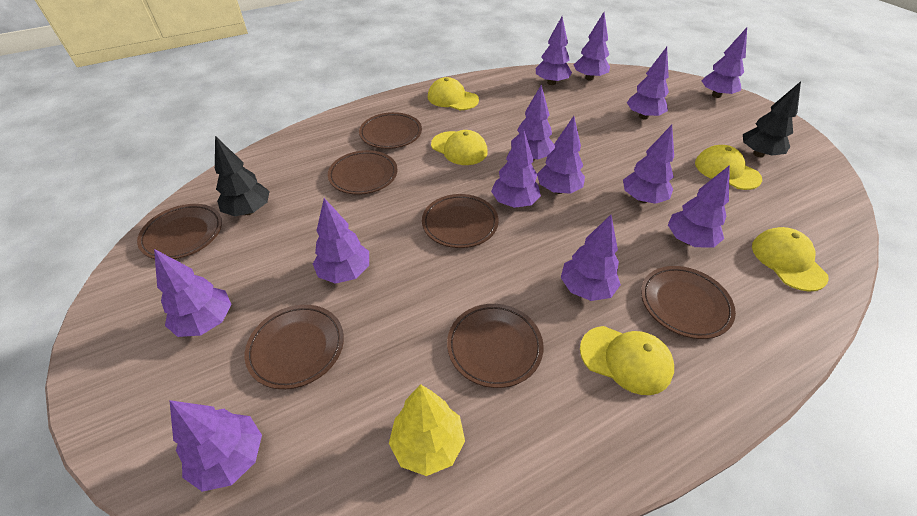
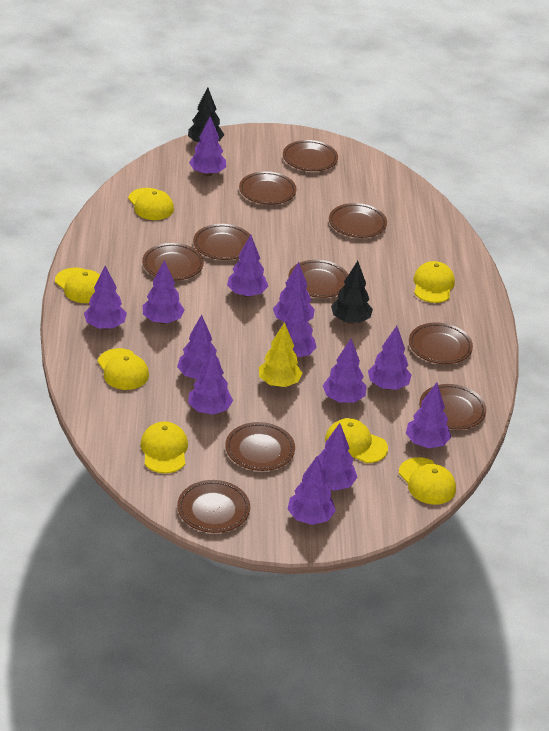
brown plate: 7 -> 10
yellow cap: 5 -> 7

